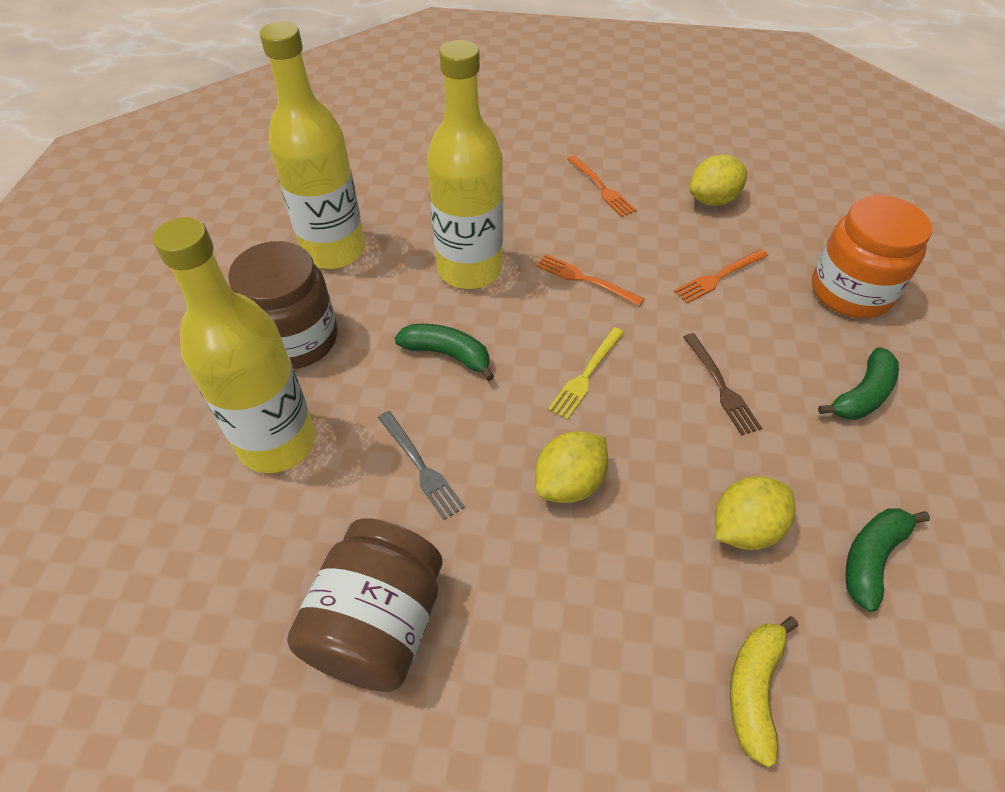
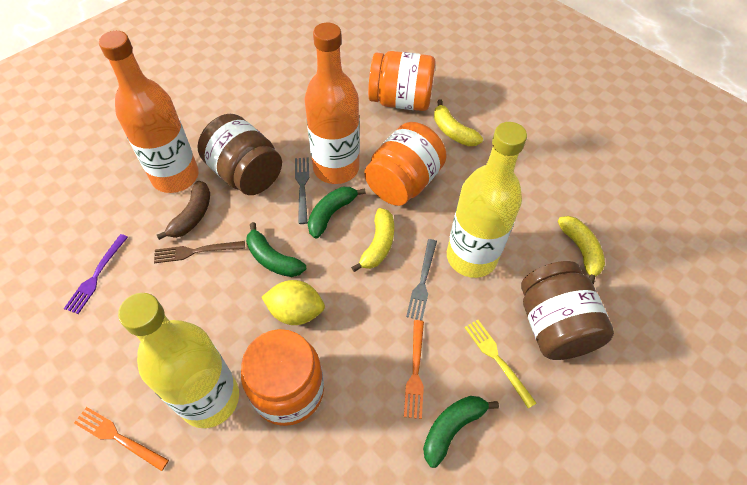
brown banana: 0 -> 1
grey fork: 1 -> 2
orange bottle: 0 -> 2
orange fork: 3 -> 2
orange jar: 1 -> 3
purple fork: 0 -> 1
yellow banana: 1 -> 3
yellow bottle: 3 -> 2
yellow lemon: 3 -> 1

